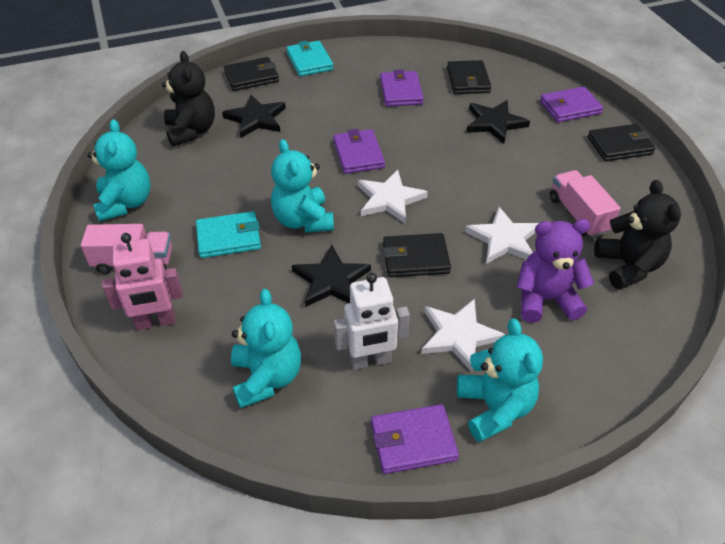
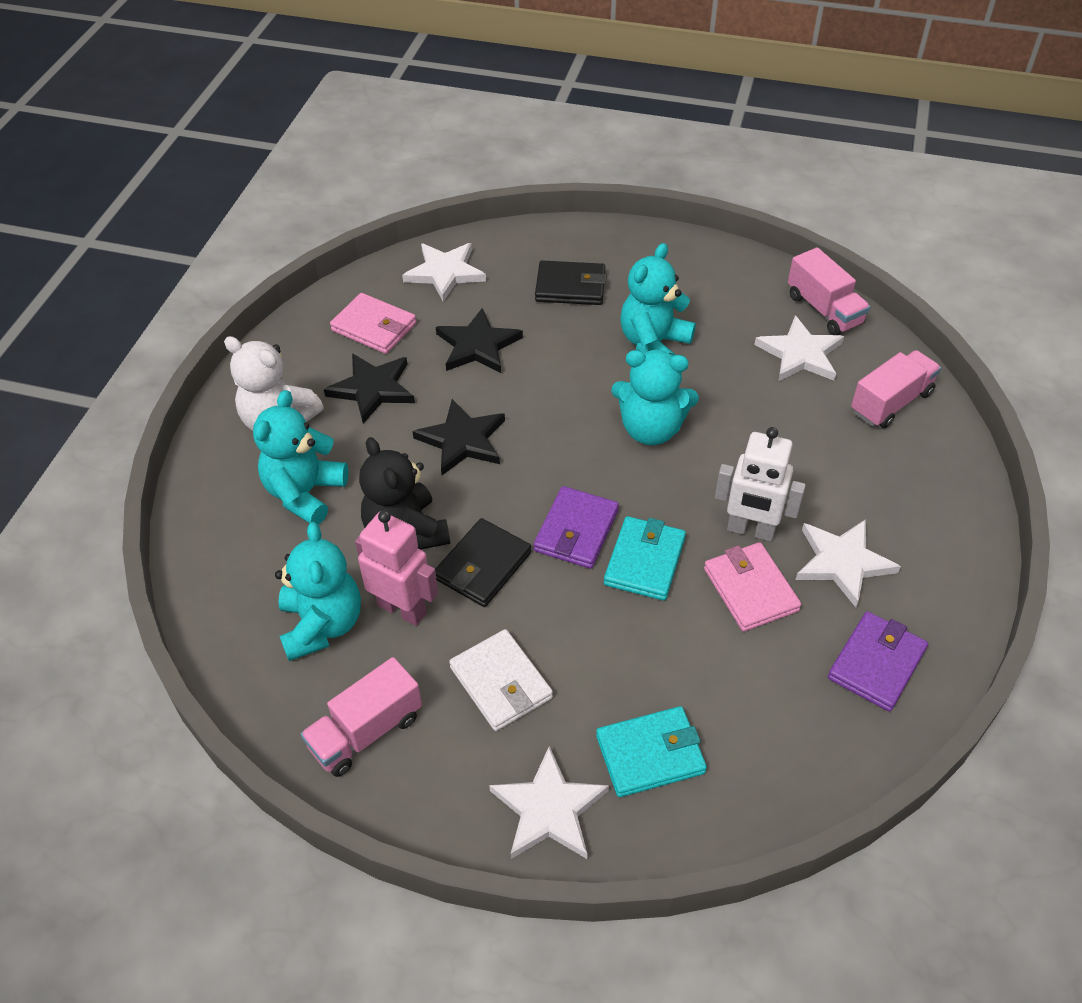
black teddy bear: 2 -> 1
black wallet: 4 -> 2
pink truck: 2 -> 3
pink wallet: 0 -> 2
purple teddy bear: 1 -> 0
purple wallet: 4 -> 2
white star: 3 -> 4
white teddy bear: 0 -> 1
white wallet: 0 -> 1

